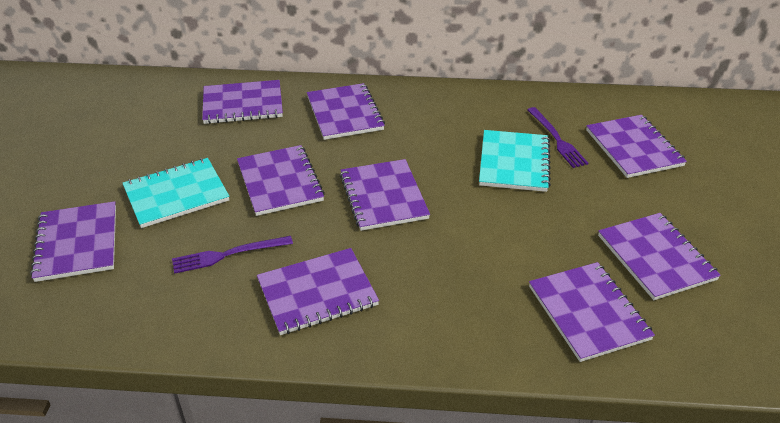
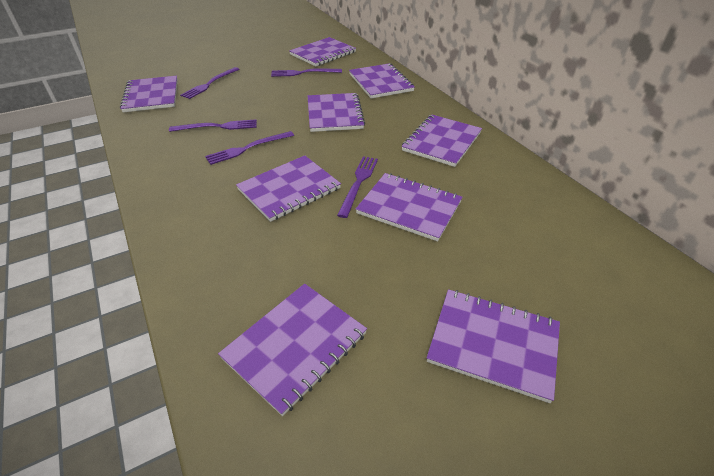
purple fork: 2 -> 5
turquoise notebook: 2 -> 0

